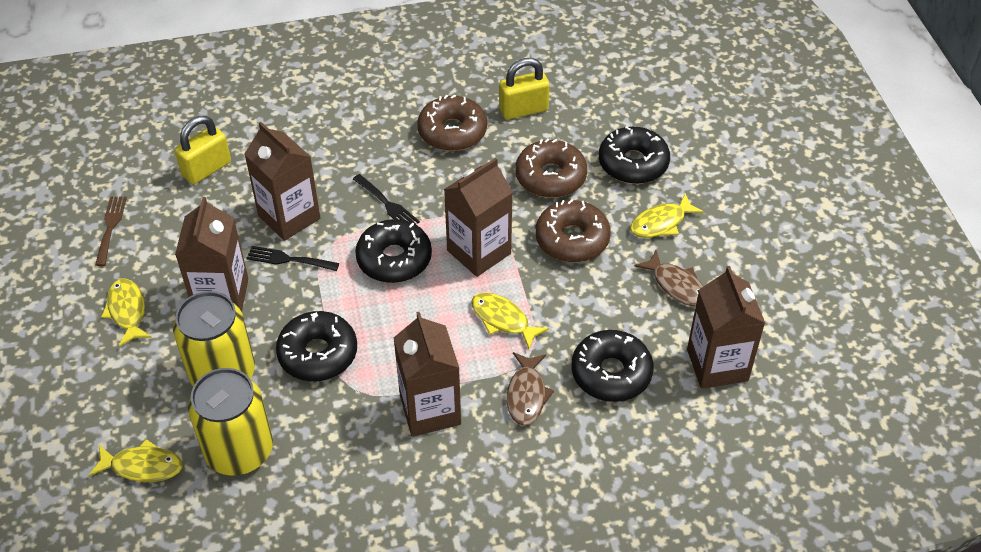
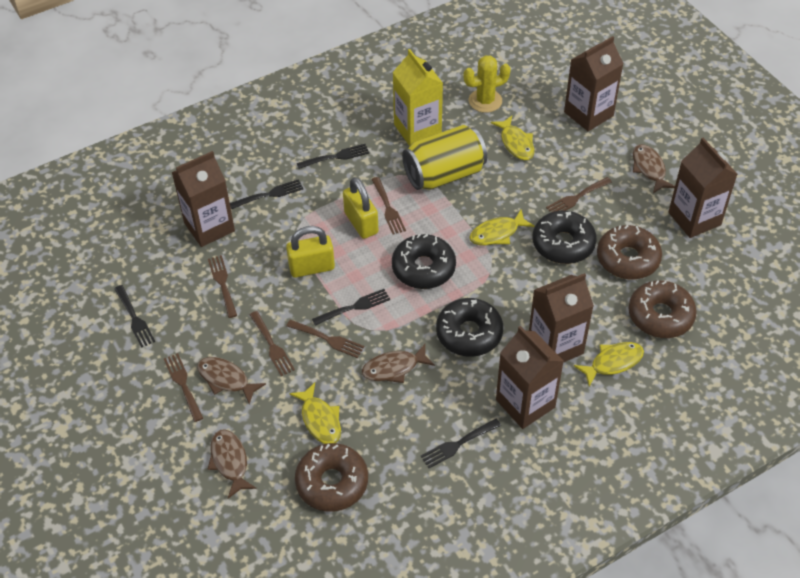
black donut: 4 -> 3
black fork: 2 -> 5
brown fish: 2 -> 4
brown fork: 1 -> 6
yellow cactus: 0 -> 1
yellow can: 2 -> 1
yellow carton: 0 -> 1

